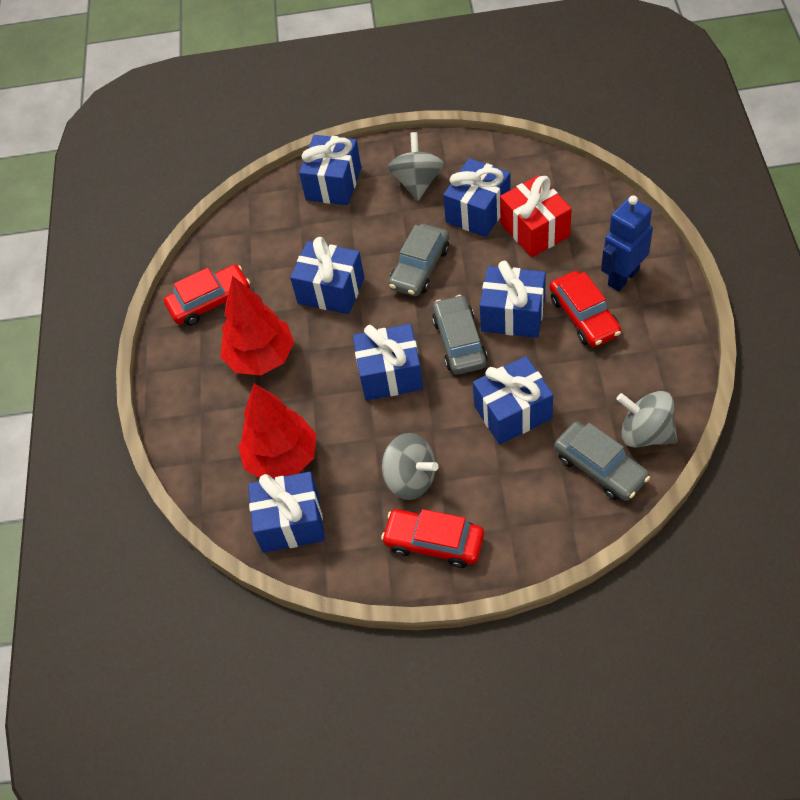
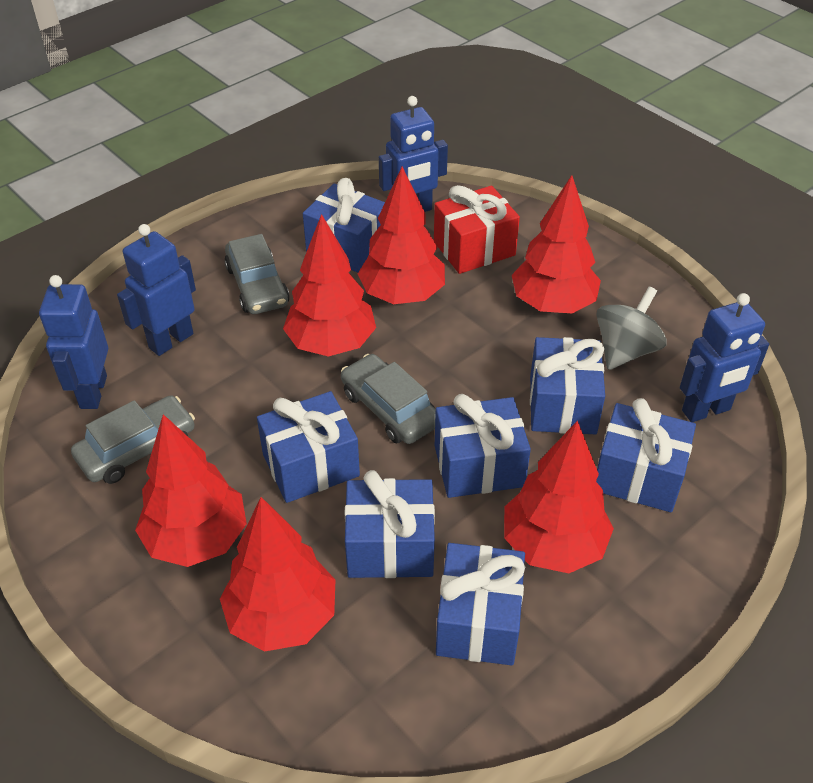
blue robot: 1 -> 4
grey spinning top: 3 -> 1
red car: 3 -> 0
red tree: 2 -> 6

